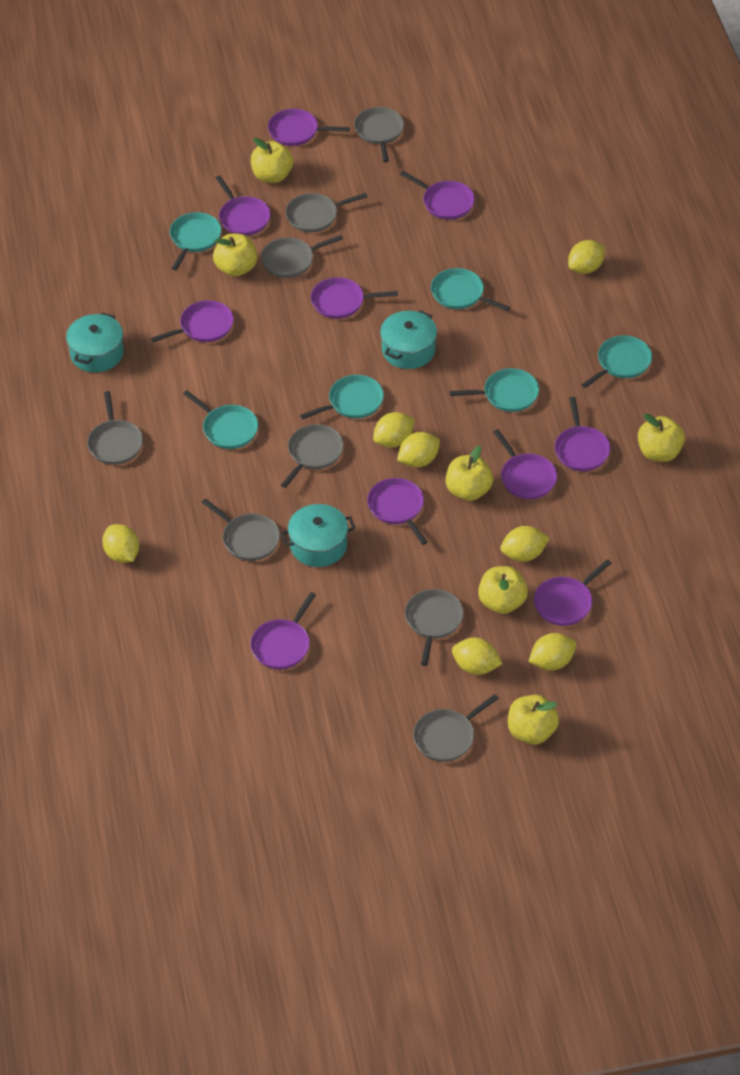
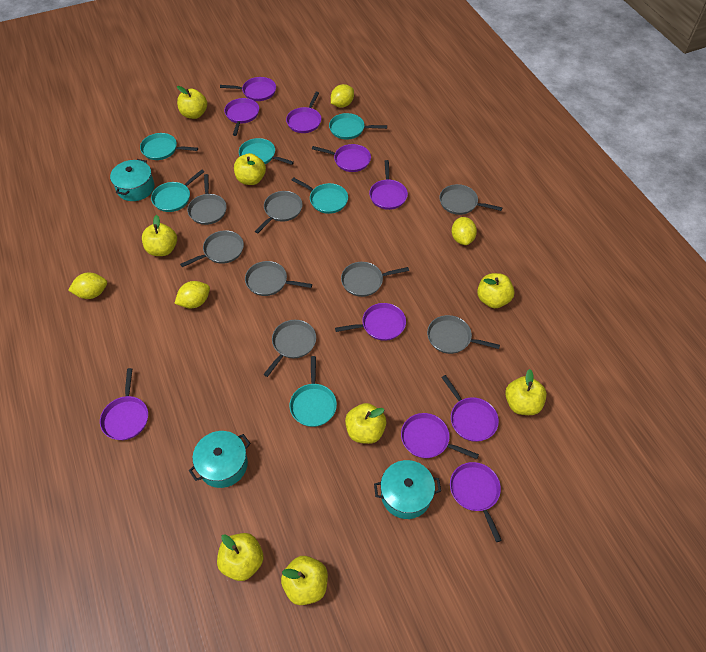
yellow apple: 6 -> 8
yellow lemon: 7 -> 4

